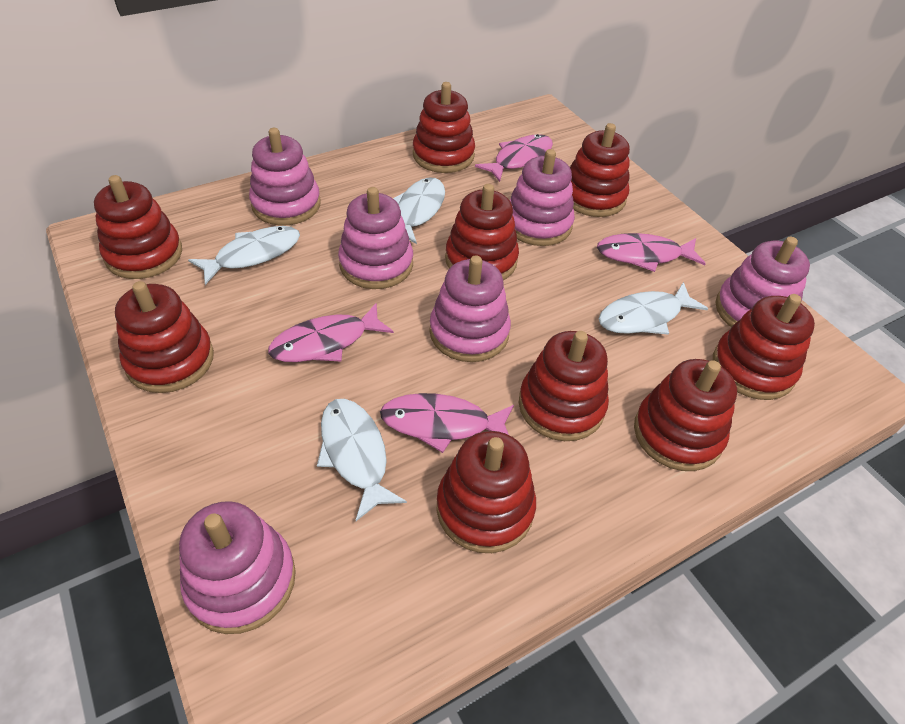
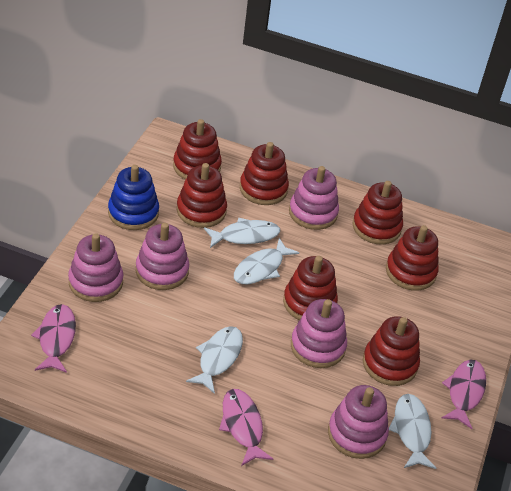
blue stacking toy: 0 -> 1
pink fish: 4 -> 3
pink stacking toy: 6 -> 5
red stacking toy: 9 -> 7

